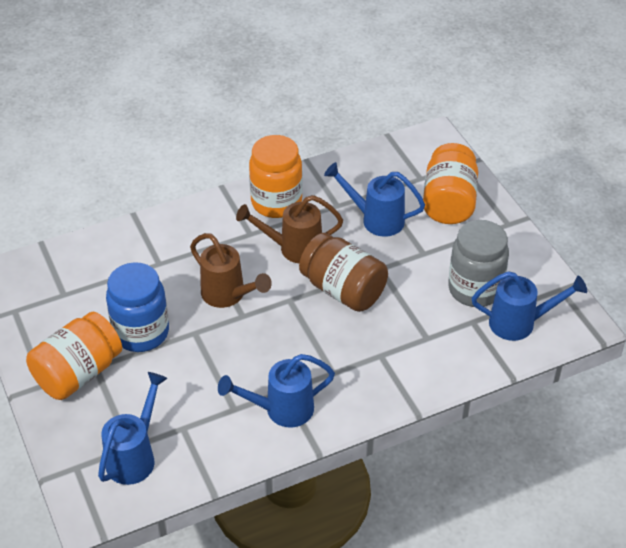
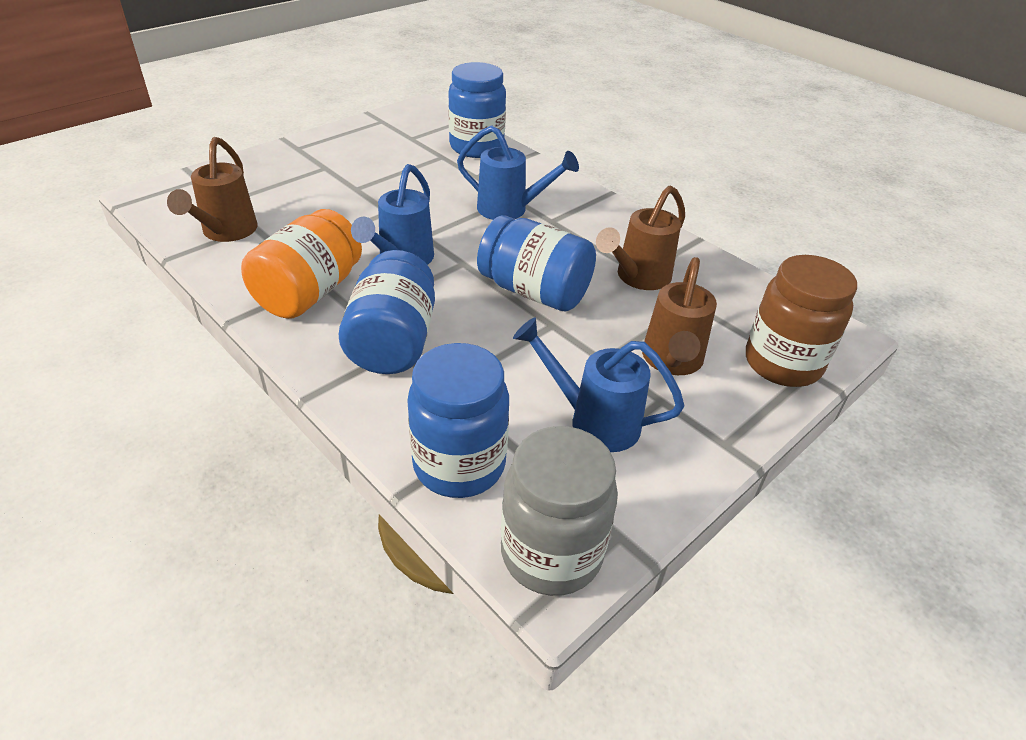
blue jar: 1 -> 4
blue watering can: 4 -> 3
brown watering can: 2 -> 3
orange jar: 3 -> 1

